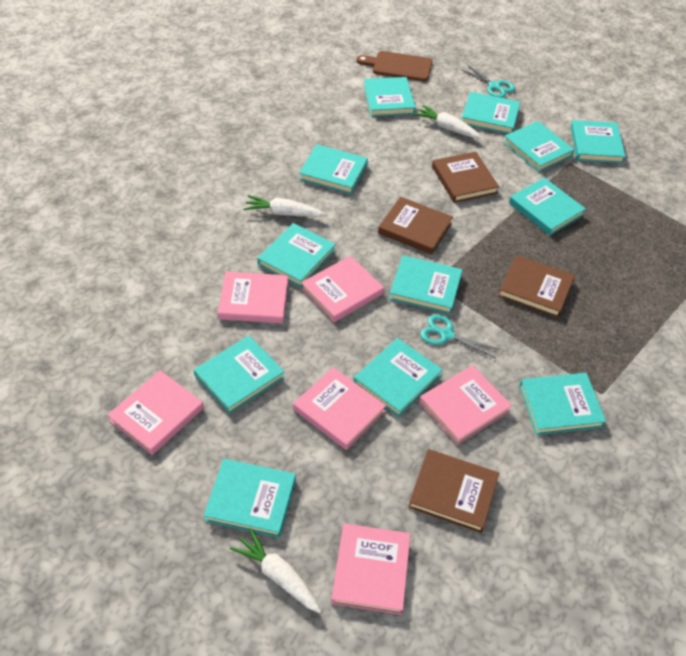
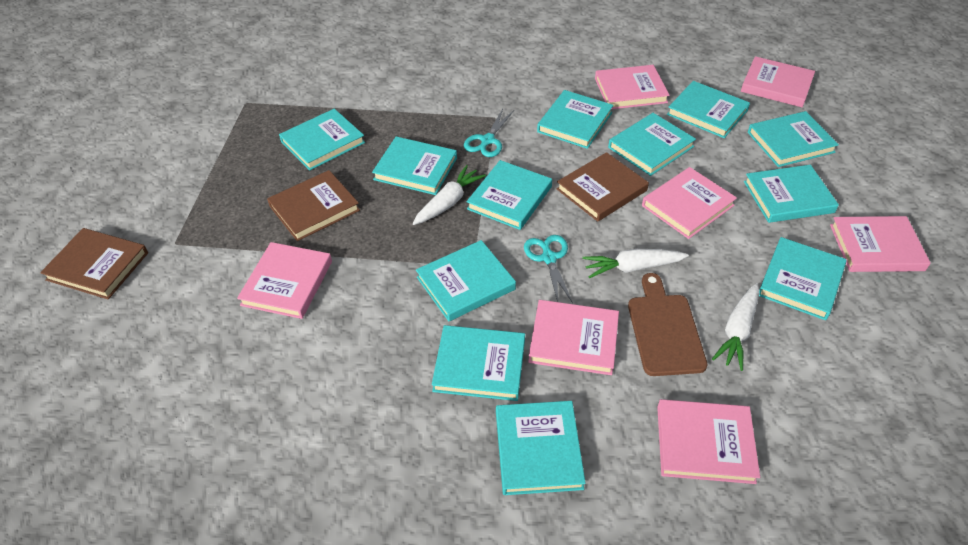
brown book: 4 -> 3
pink book: 6 -> 7

